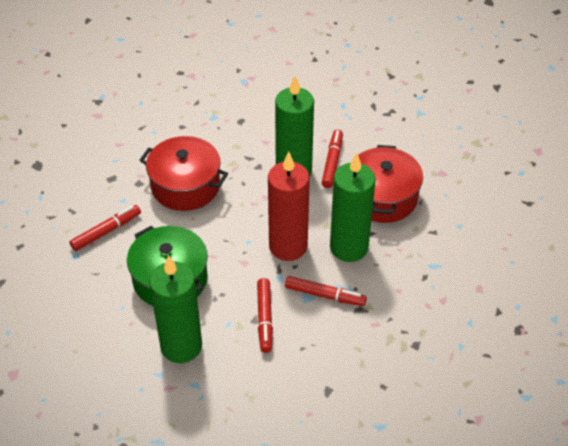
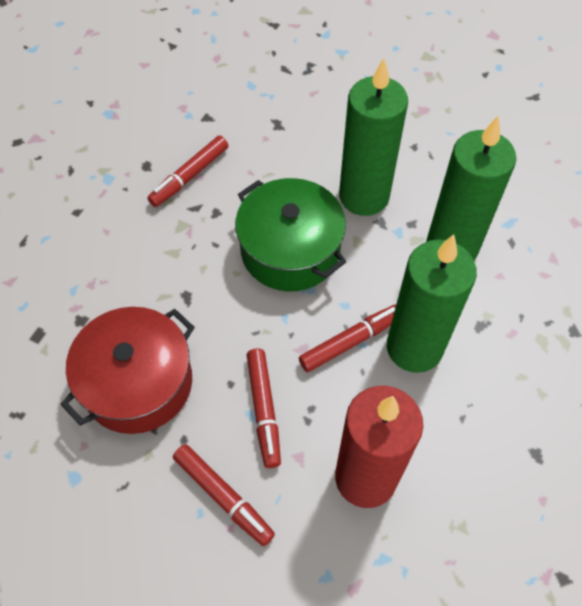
red pot: 2 -> 1

